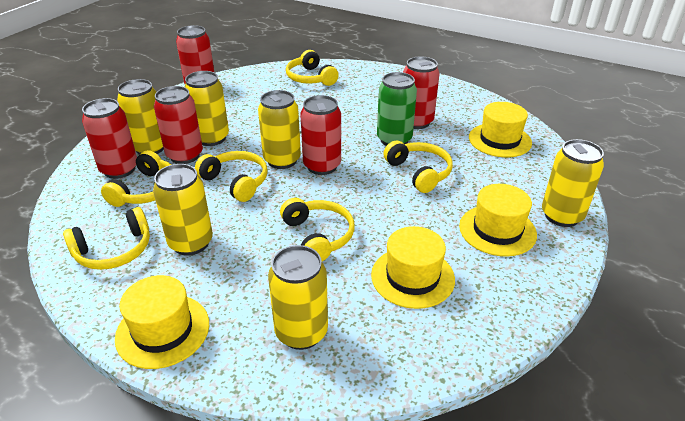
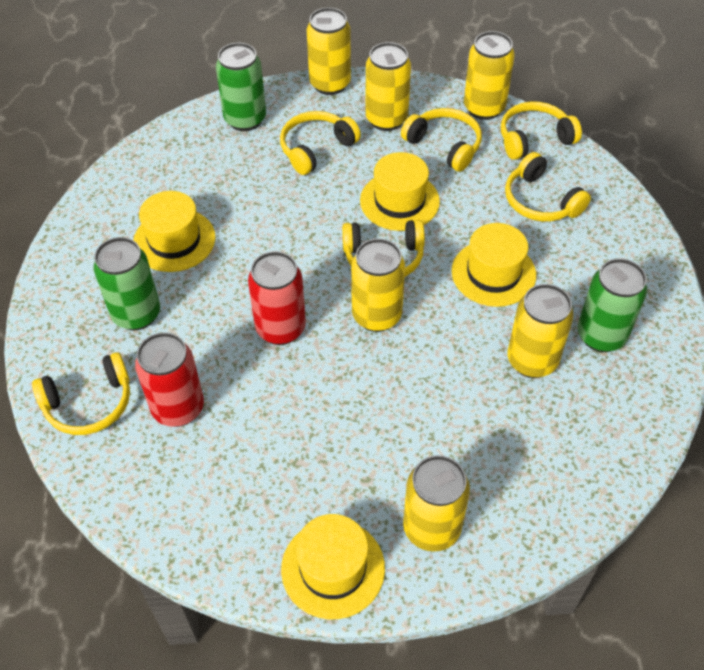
green can: 1 -> 3
red can: 5 -> 2

